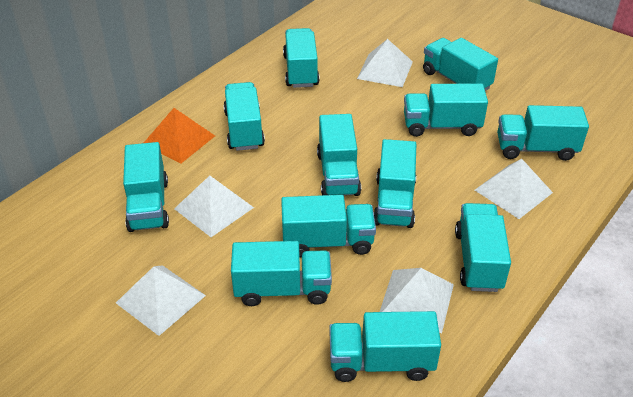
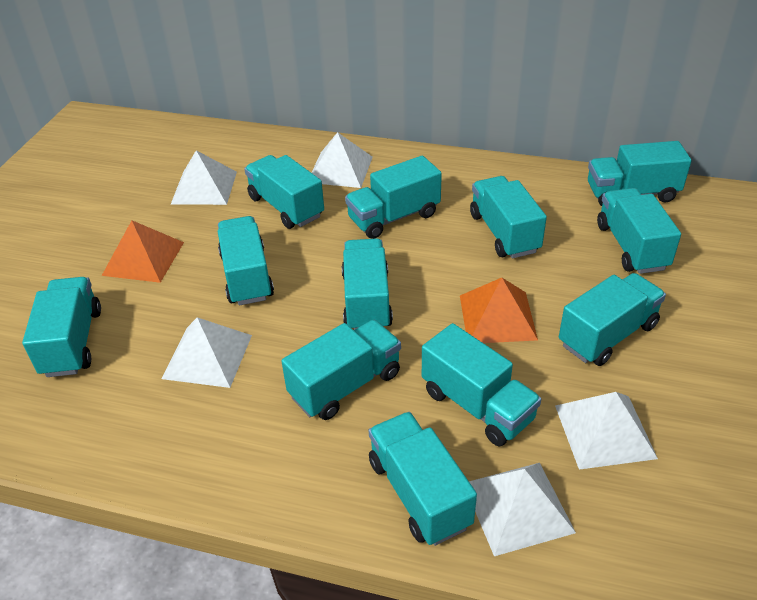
orange pyramid: 1 -> 2

